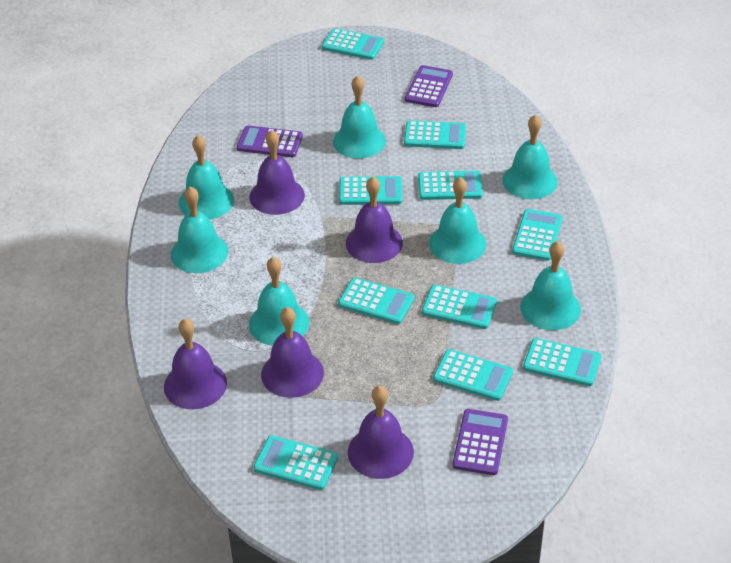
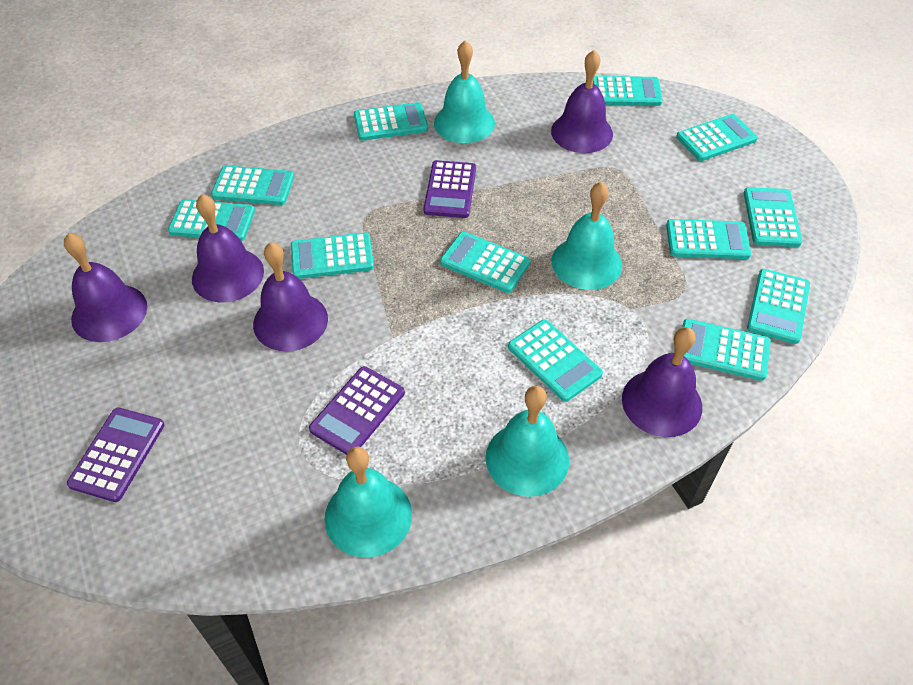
turquoise bell: 7 -> 4
turquoise calculator: 10 -> 12

